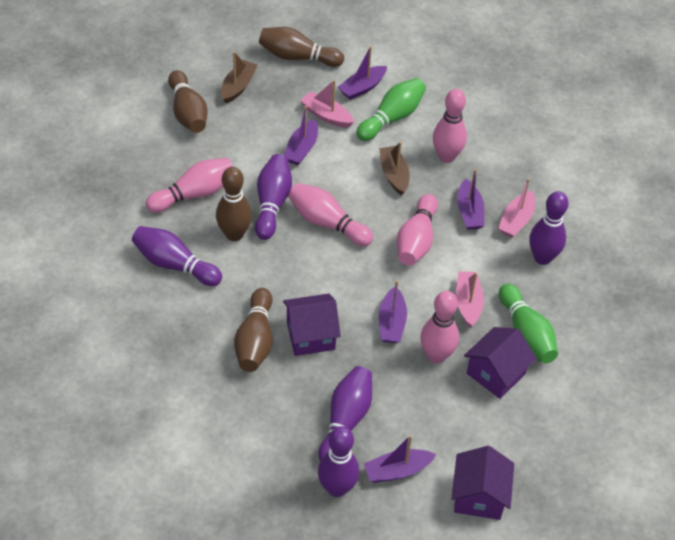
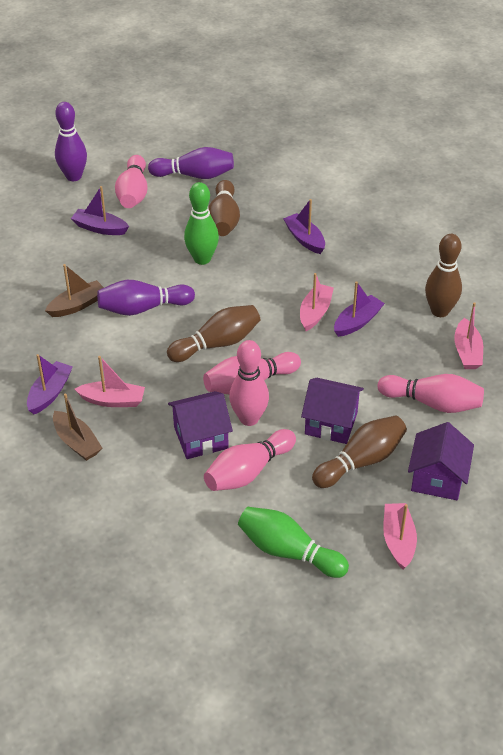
pink boat: 3 -> 4
purple boat: 5 -> 4
purple bowling pin: 5 -> 3

